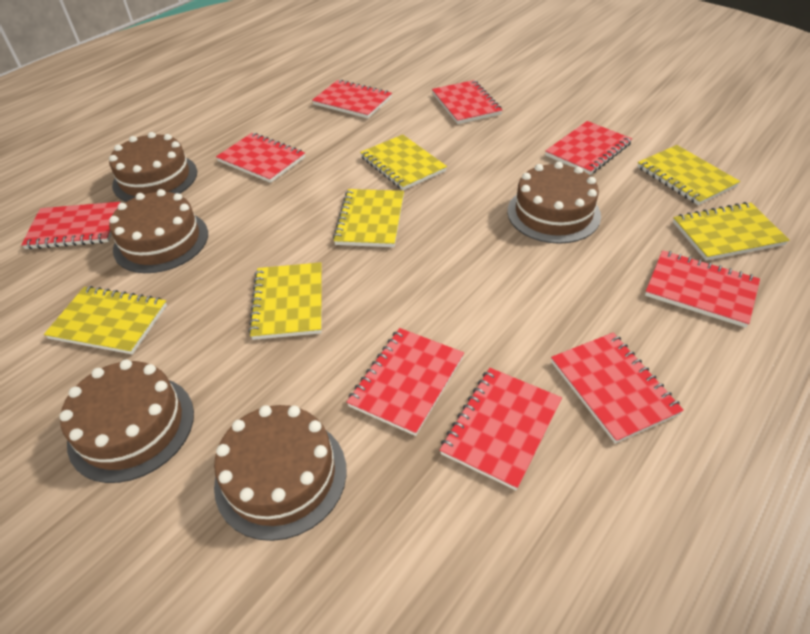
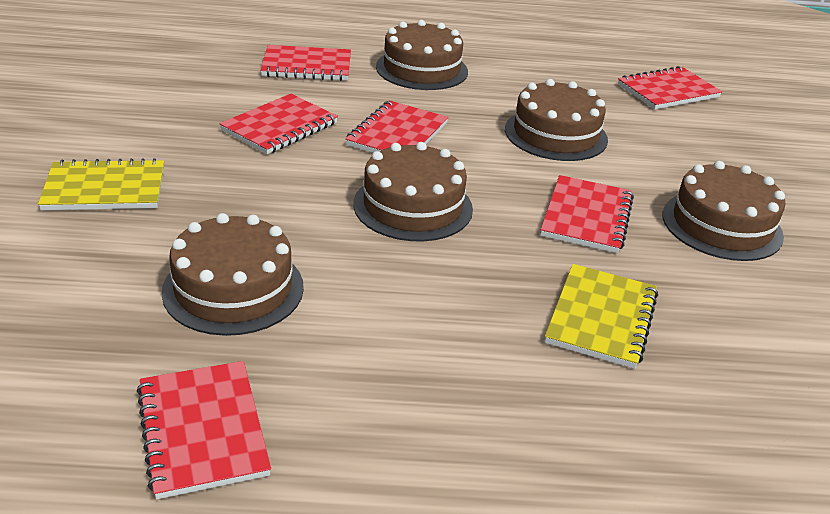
red notebook: 9 -> 6
yellow notebook: 6 -> 2

